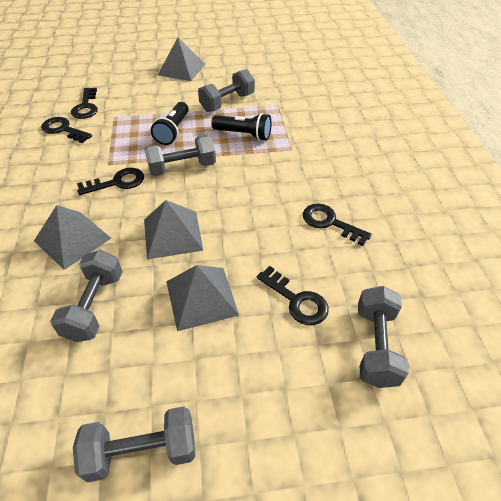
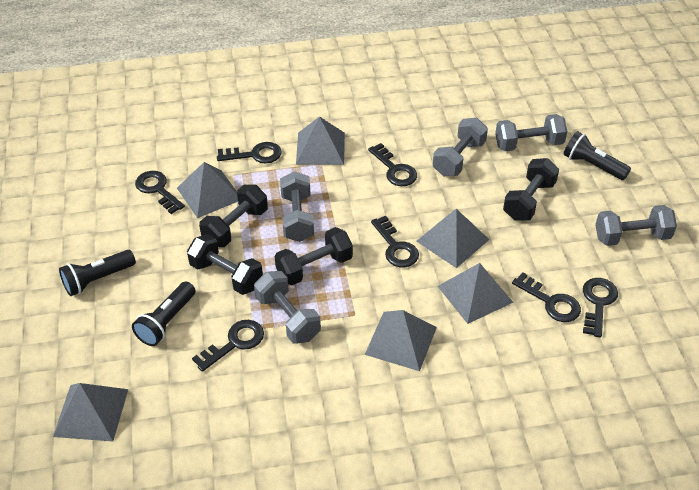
black dumbbell: 0 -> 4
black flashlight: 2 -> 3
black key: 5 -> 7
grey pyramid: 4 -> 6

